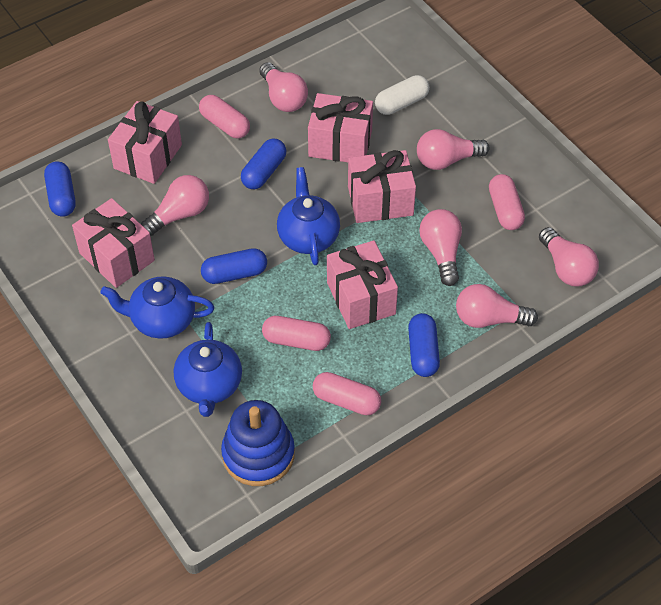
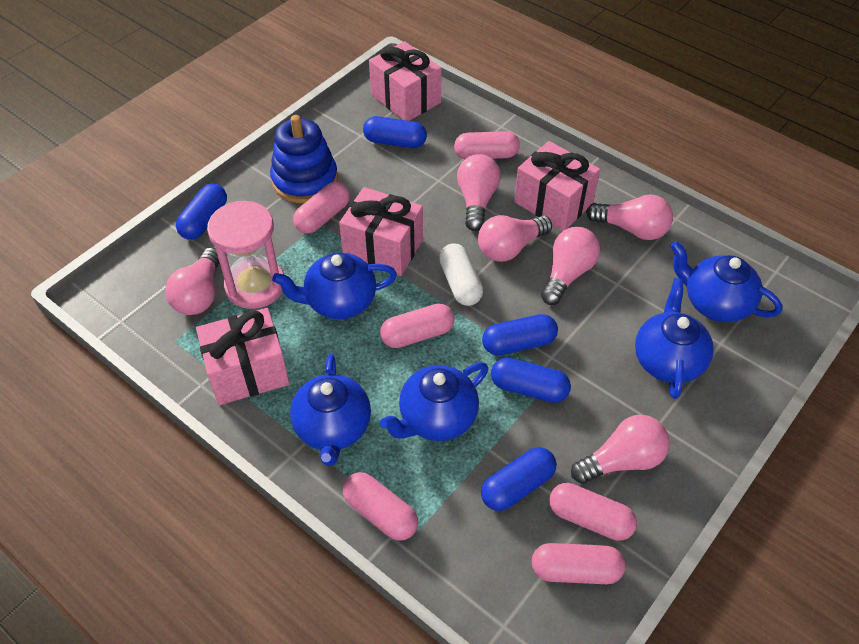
blue capsule: 4 -> 5
blue teapot: 3 -> 5
pink capsule: 4 -> 6
pink gift: 5 -> 4
pink hourglass: 0 -> 1

